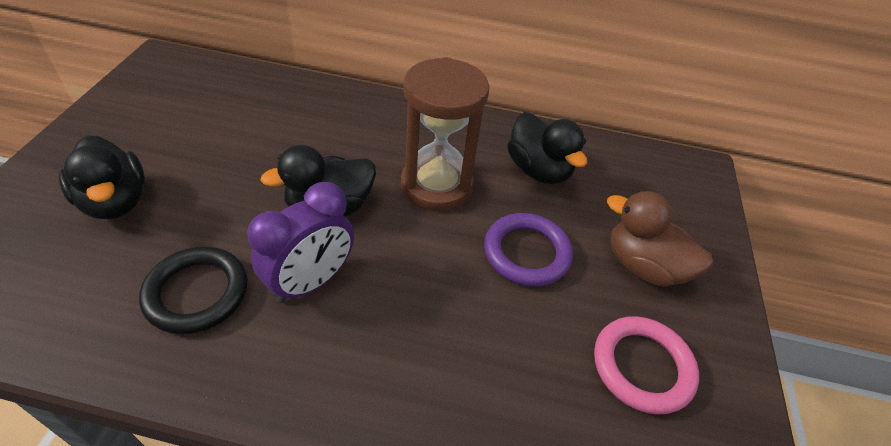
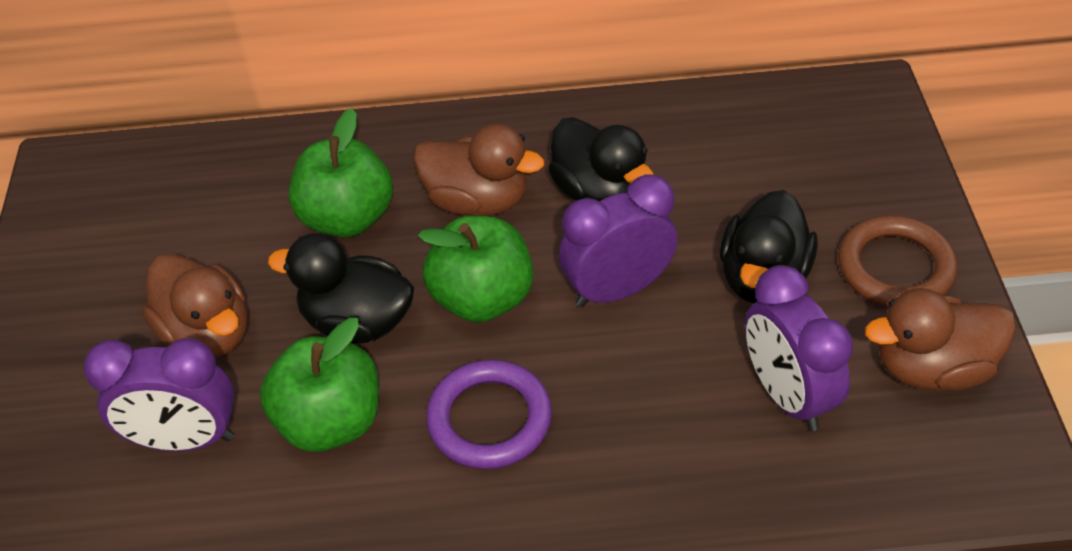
black ring: 1 -> 0
brown duck: 1 -> 3
brown hourglass: 1 -> 0
brown ring: 0 -> 1
green apple: 0 -> 3
pink ring: 1 -> 0
purple clock: 1 -> 3

